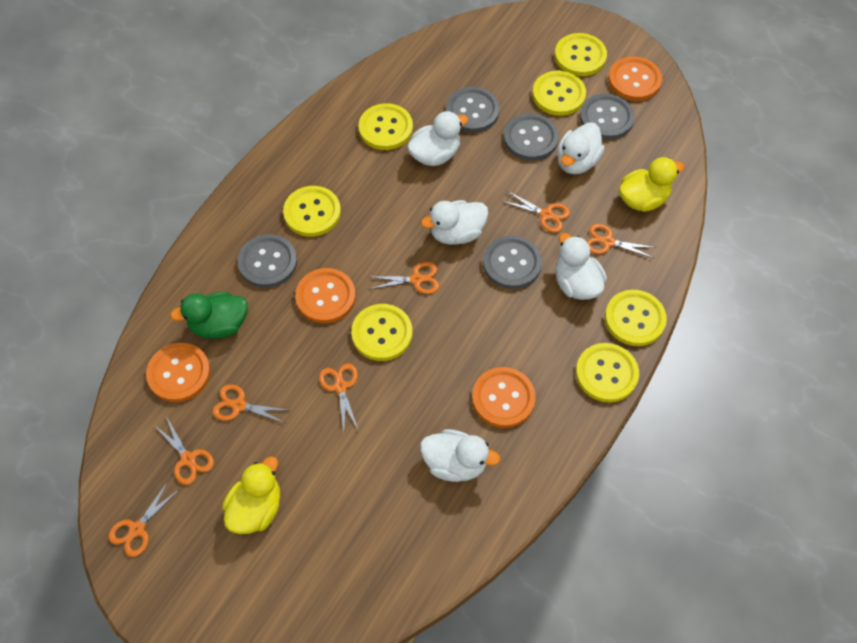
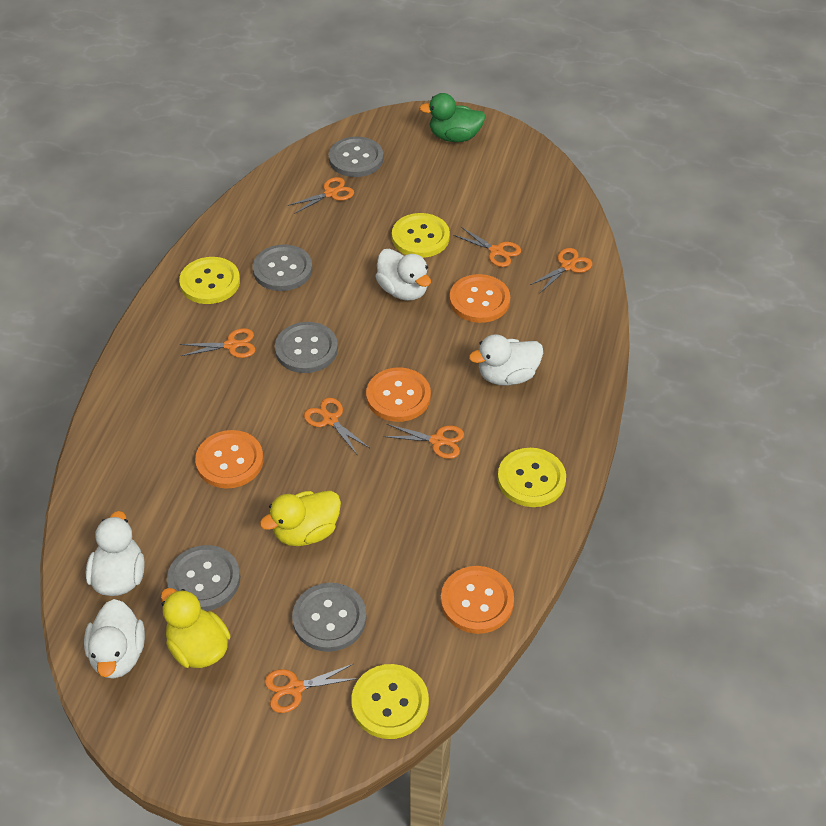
white duck: 5 -> 4
yellow button: 7 -> 4

